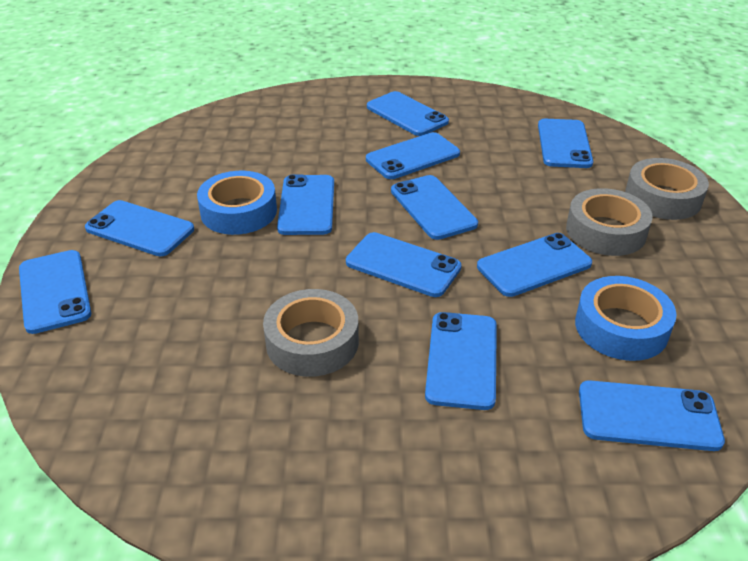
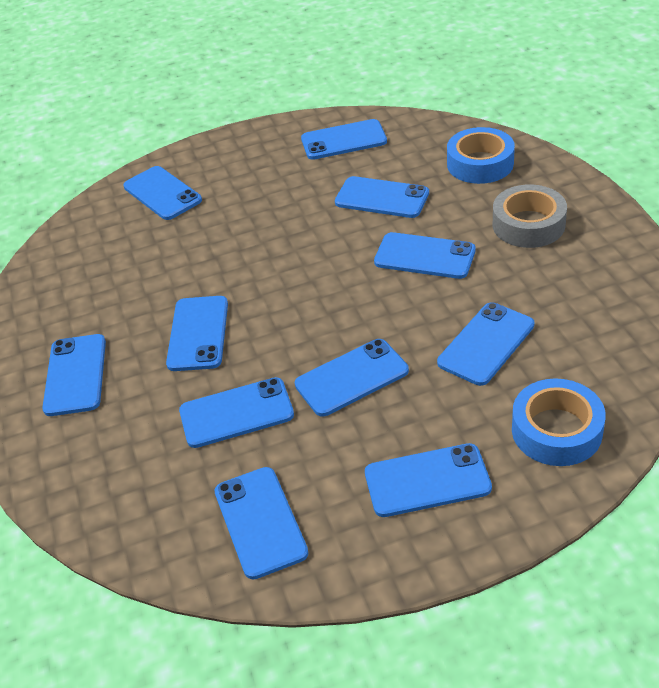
grey tape: 3 -> 1

